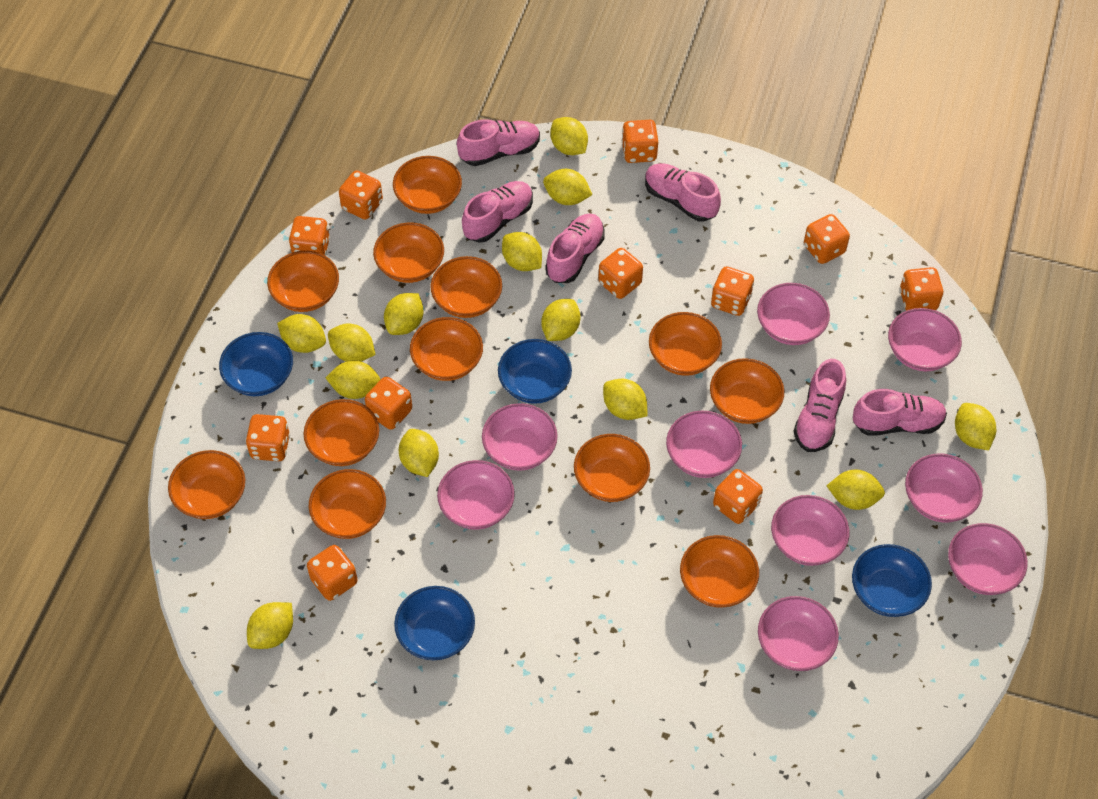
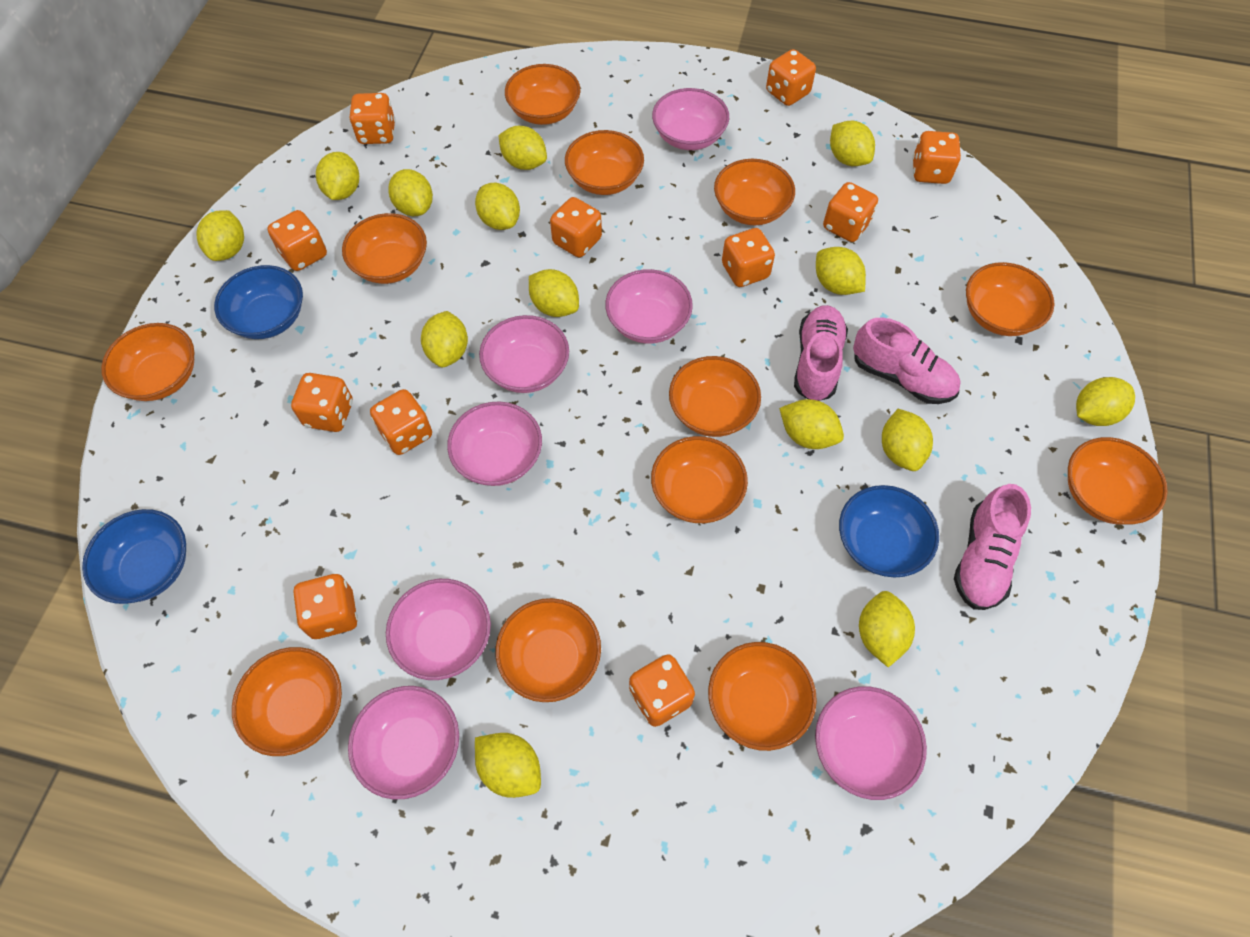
blue bowl: 4 -> 3
pink bowl: 9 -> 7
pink shoe: 6 -> 3
yellow lemon: 13 -> 14

